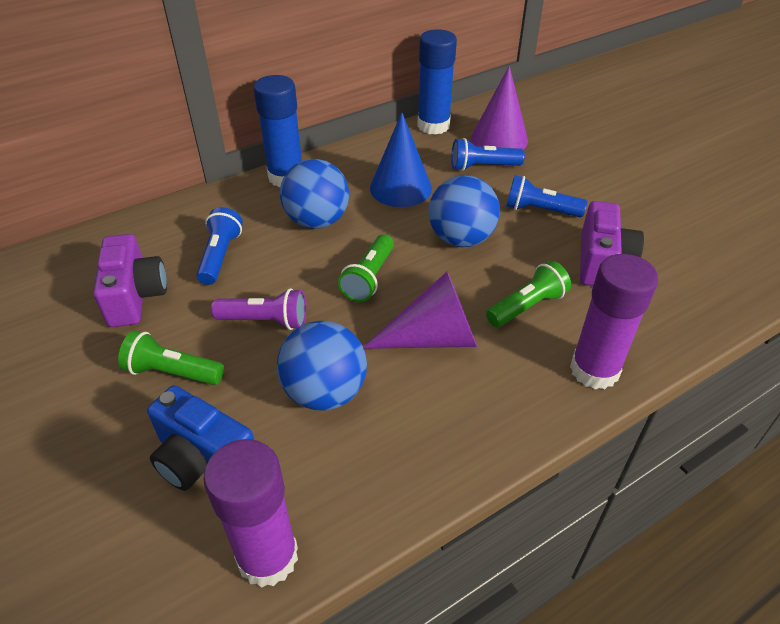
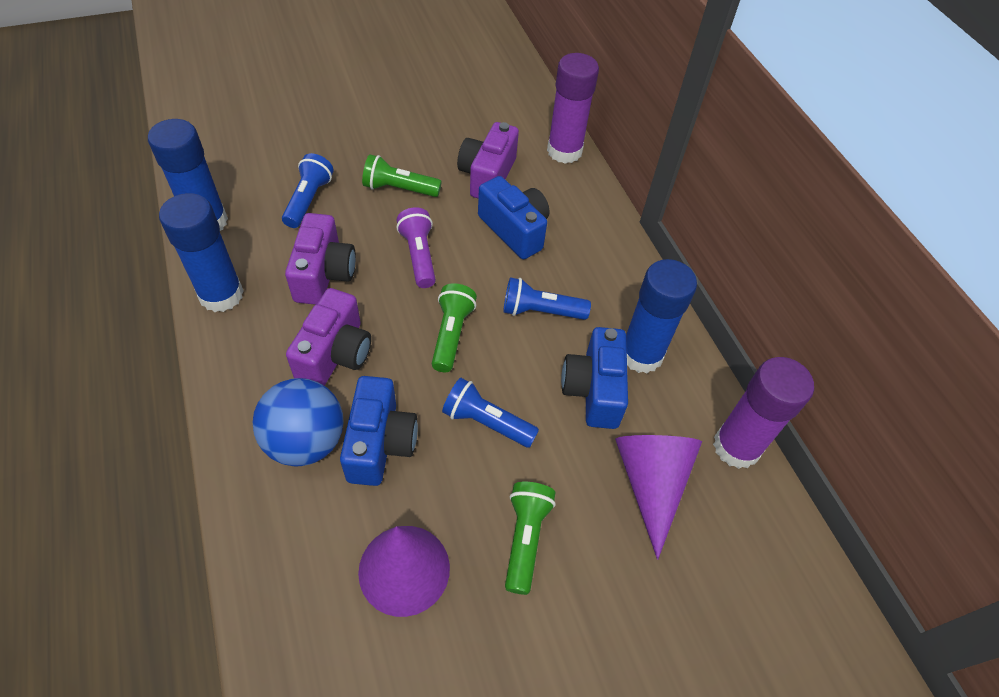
blue ball: 3 -> 1
blue camera: 1 -> 3
blue cone: 1 -> 0
blue glue stick: 2 -> 3
purple camera: 2 -> 3

